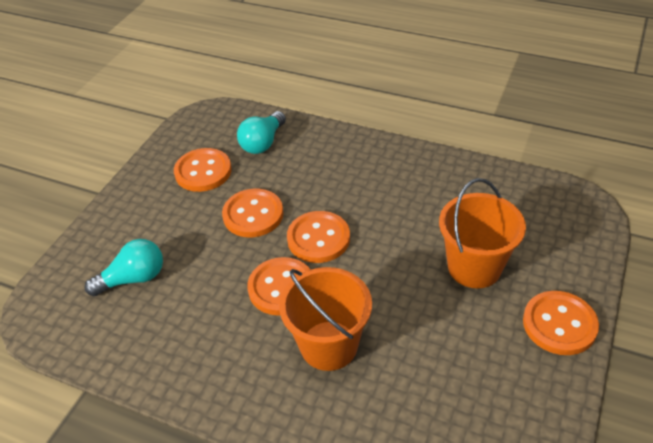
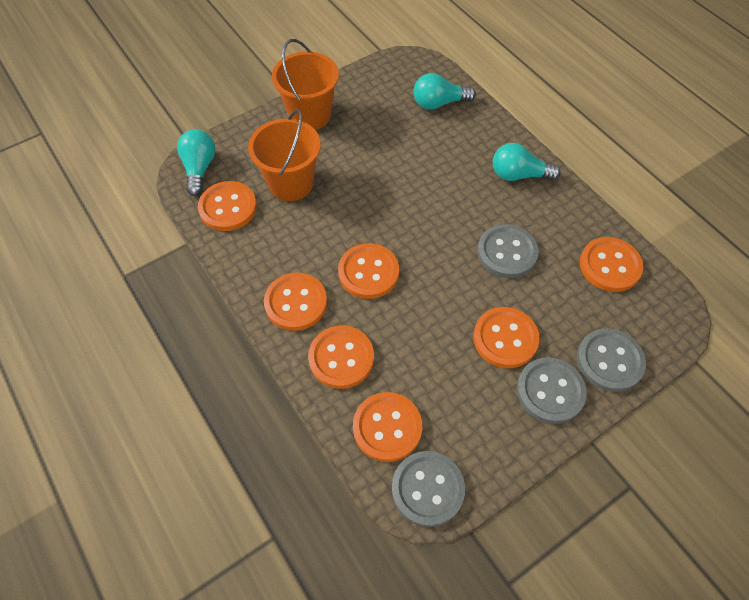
grey button: 0 -> 4
orange button: 5 -> 7
turquoise light bulb: 2 -> 3

